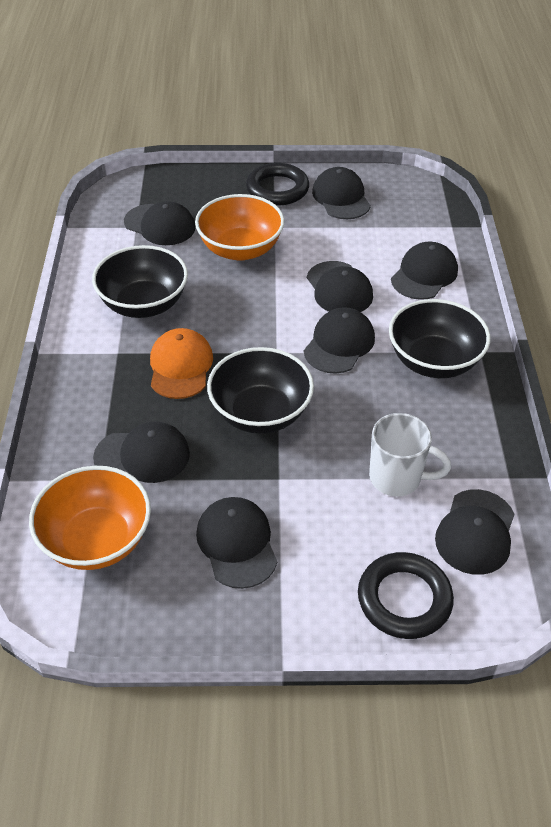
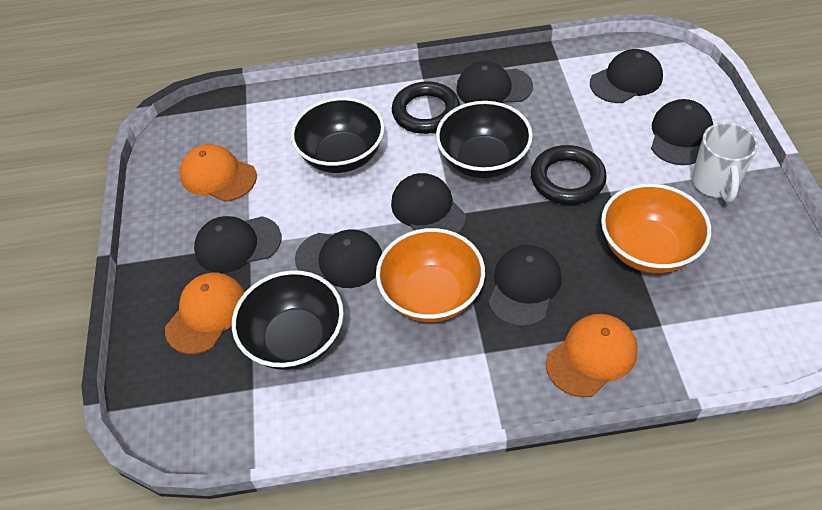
black cap: 8 -> 7
orange cap: 1 -> 3

